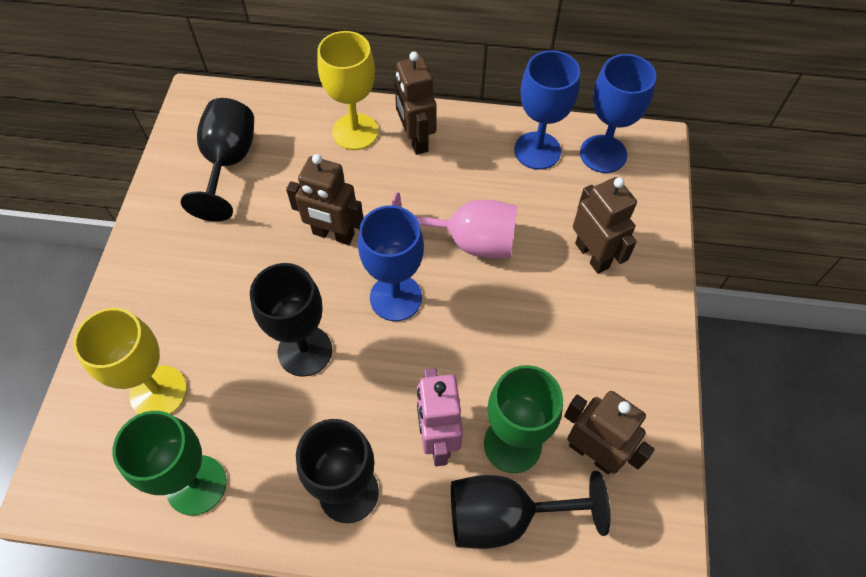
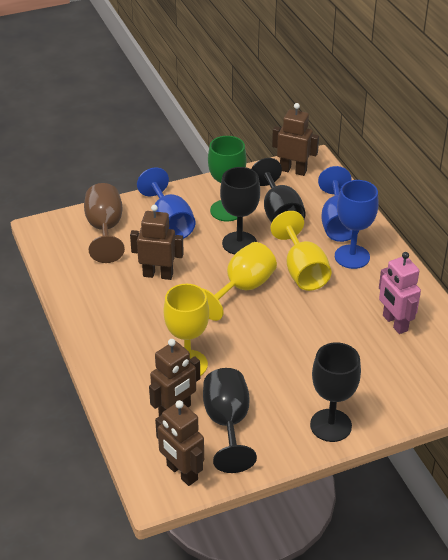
brown goblet: 0 -> 1
green goblet: 2 -> 1
pink goblet: 1 -> 0
yellow goblet: 2 -> 3

